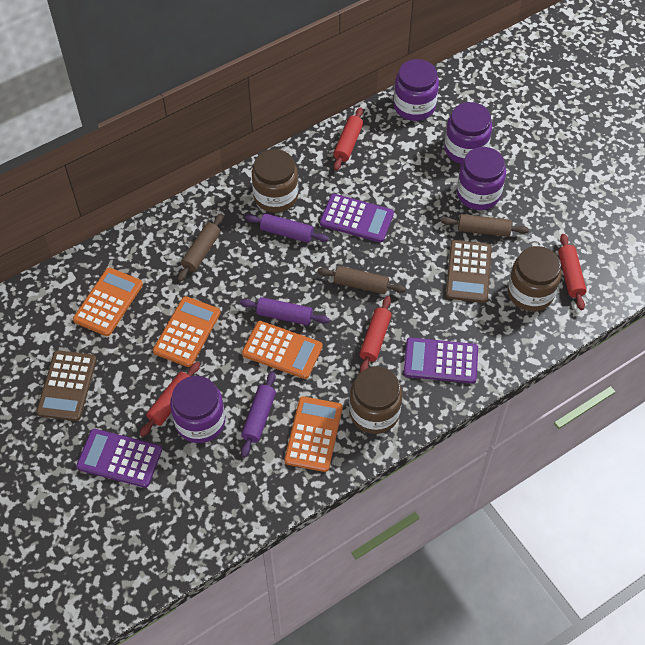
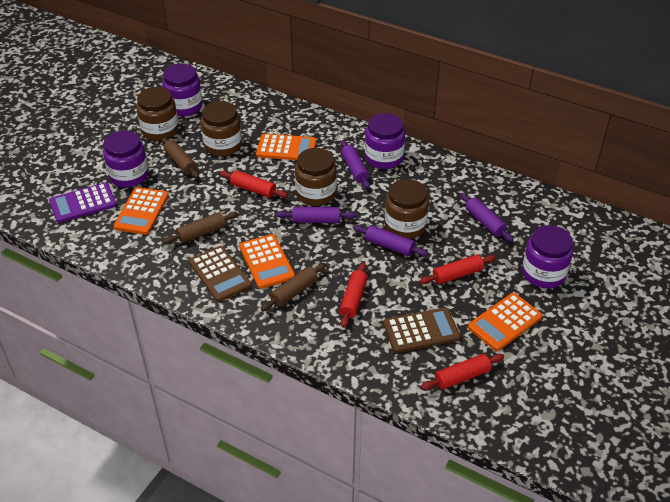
brown jar: 3 -> 4
purple calculator: 3 -> 1
purple rolling pin: 3 -> 4

